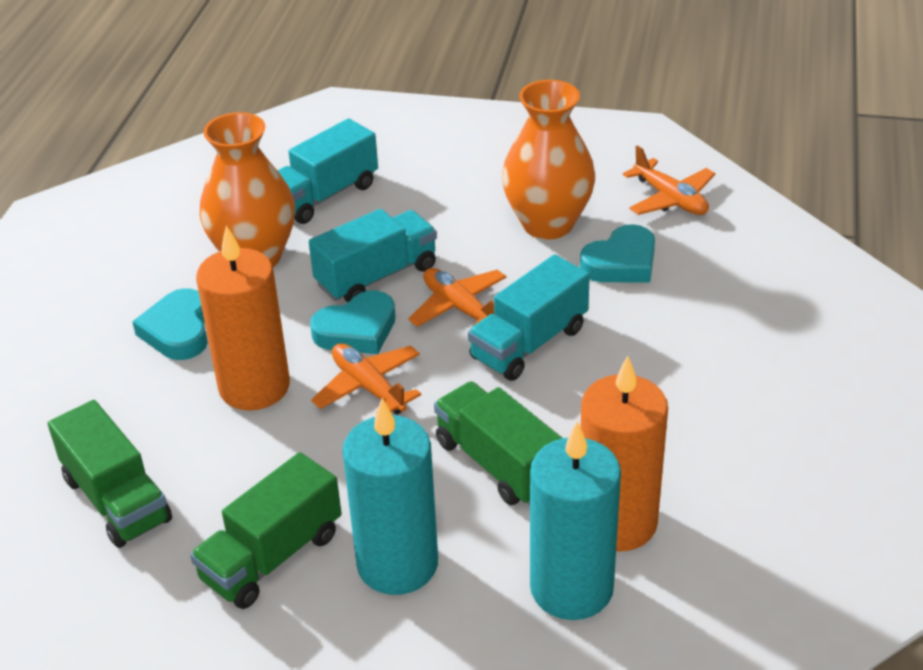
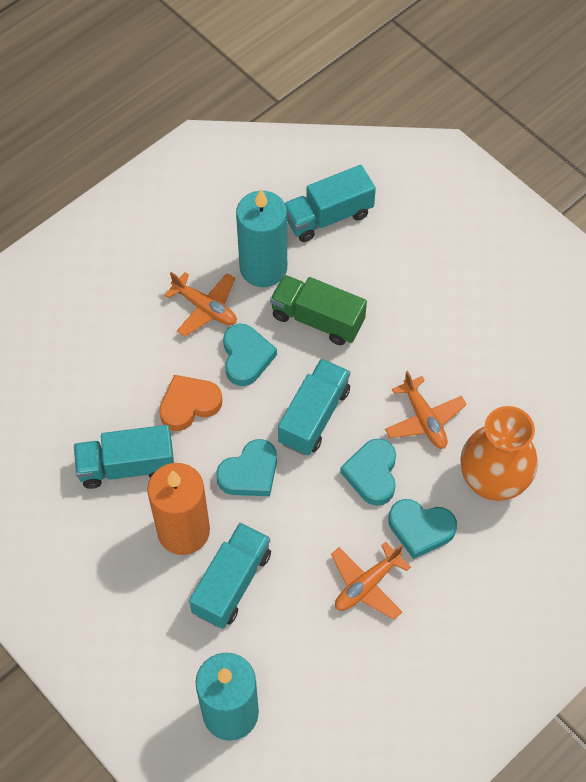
green truck: 3 -> 1
orange candle: 2 -> 1
orange heart: 0 -> 1
orange vase: 2 -> 1
turquoise heart: 3 -> 4
turquoise truck: 3 -> 4

